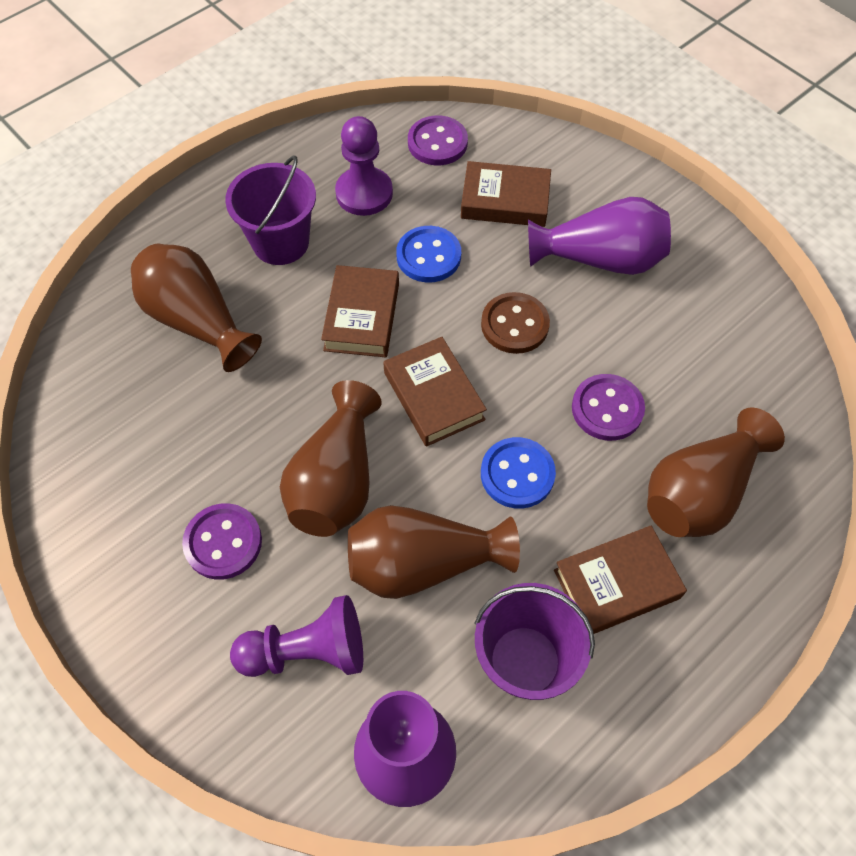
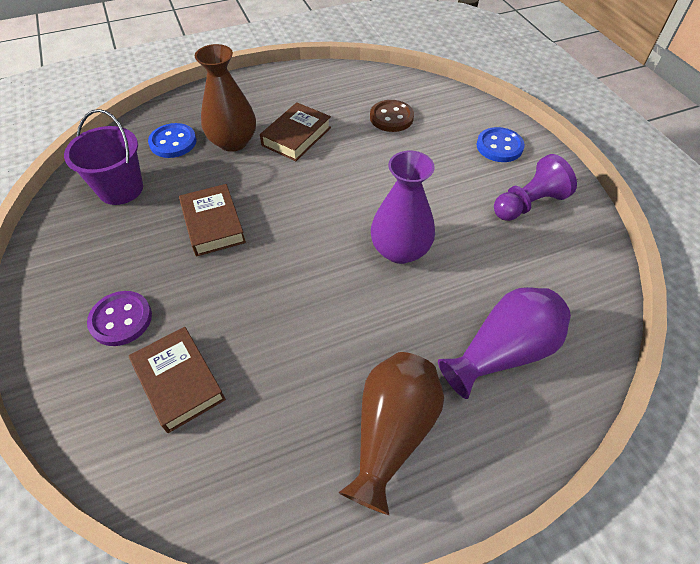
brown book: 4 -> 3
brown vase: 4 -> 2
purple bucket: 2 -> 1
purple button: 3 -> 1
purple pawn: 2 -> 1

